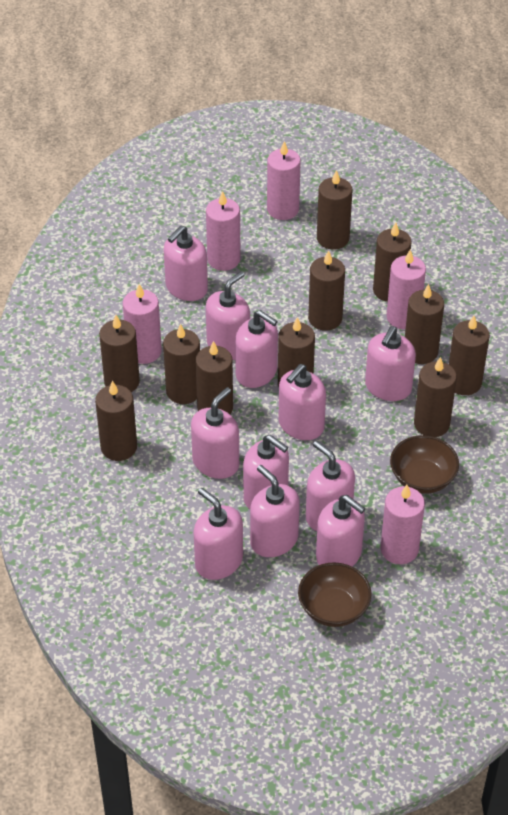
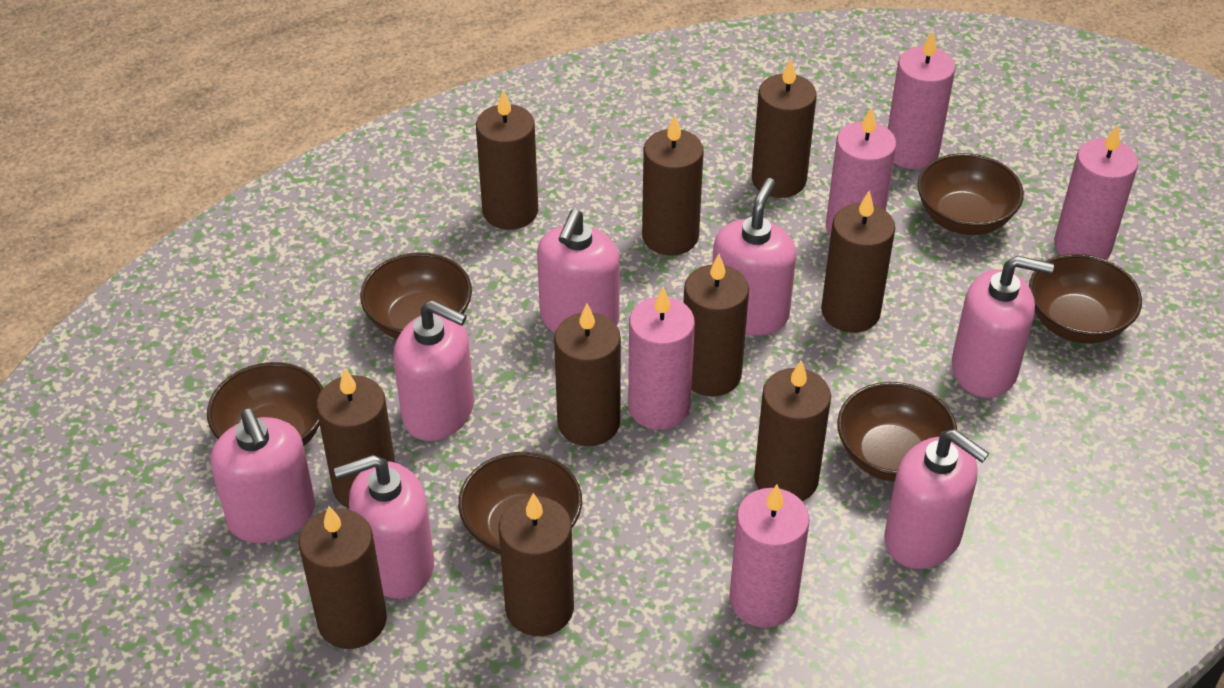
brown bowl: 2 -> 6
brown candle: 11 -> 10
pink soap dispenser: 11 -> 7

